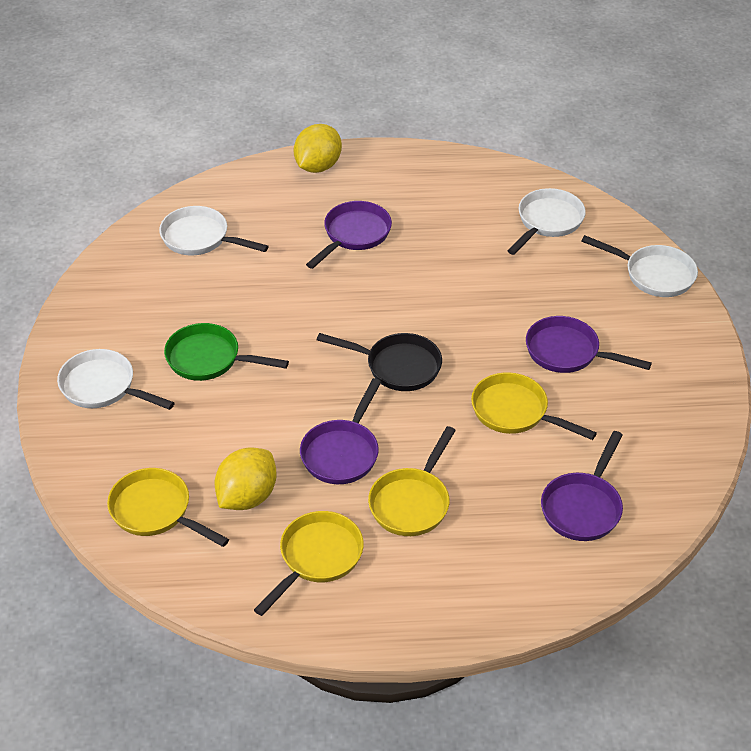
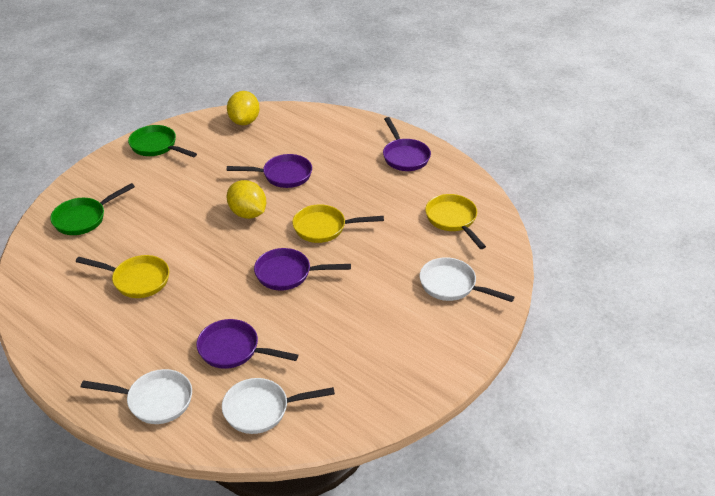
black pan: 1 -> 0
green pan: 1 -> 2
white pan: 4 -> 3
yellow pan: 4 -> 3

